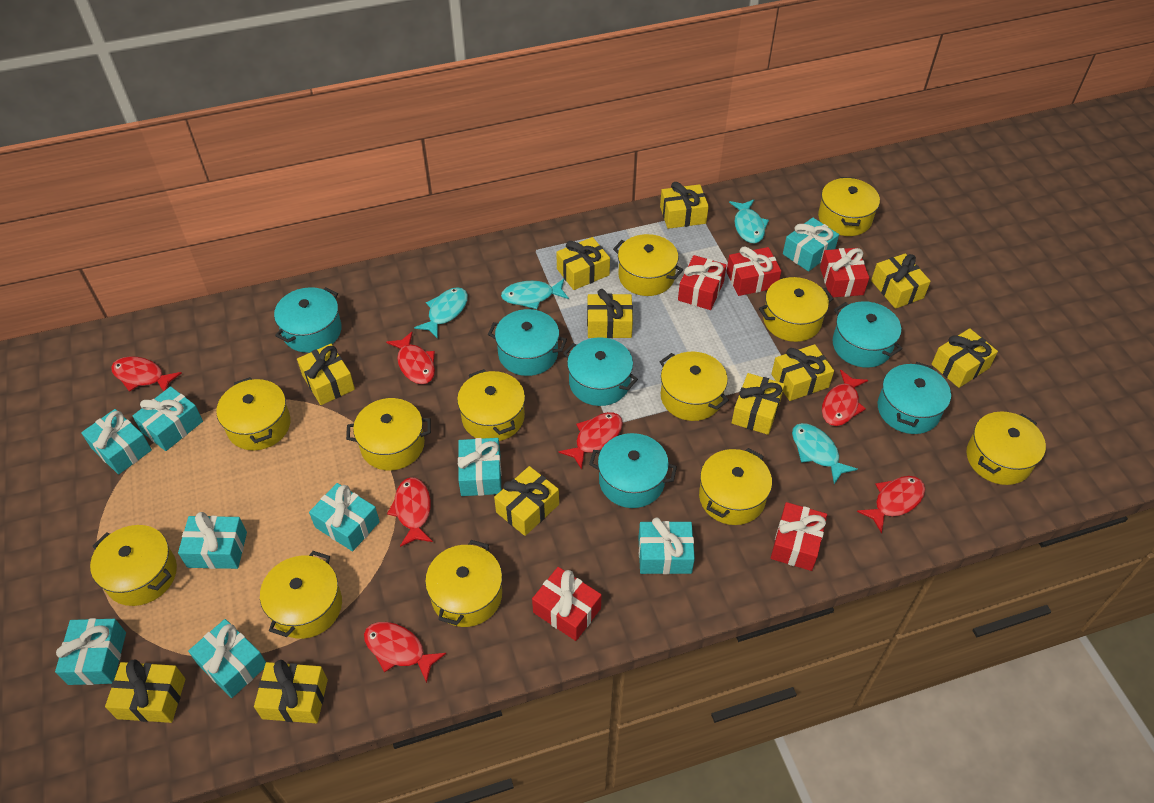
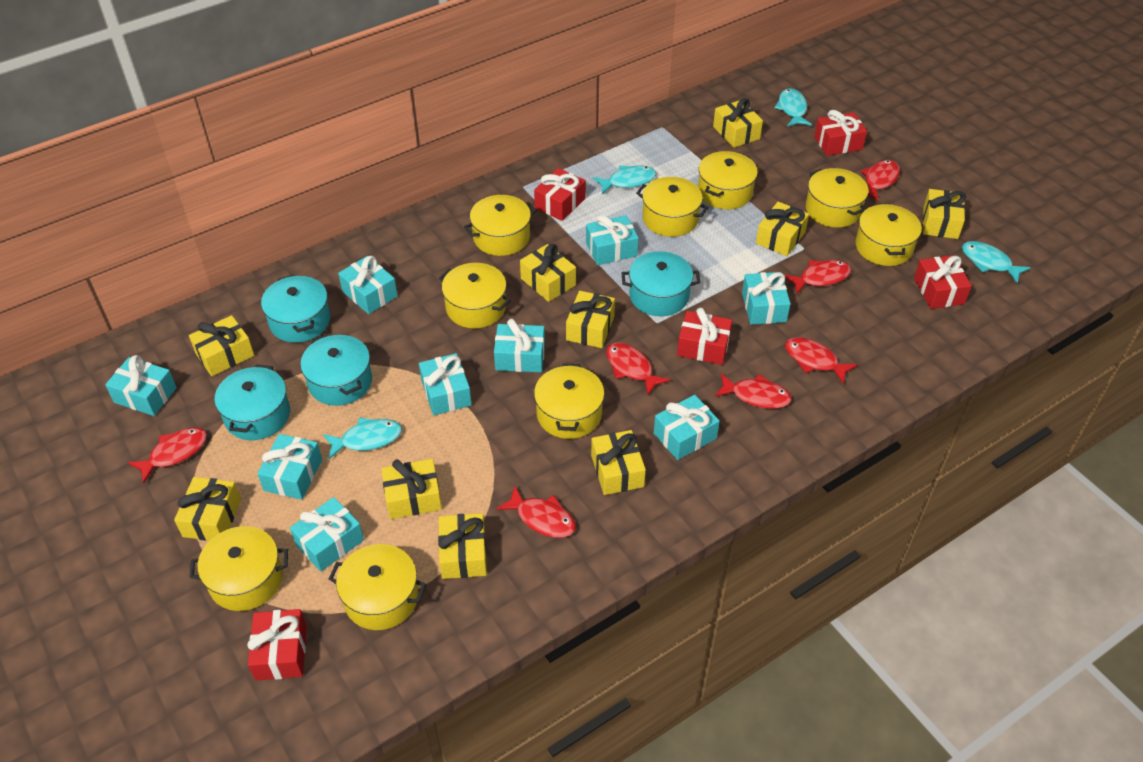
turquoise pot: 6 -> 4
yellow gift: 11 -> 10
yellow pot: 12 -> 9

